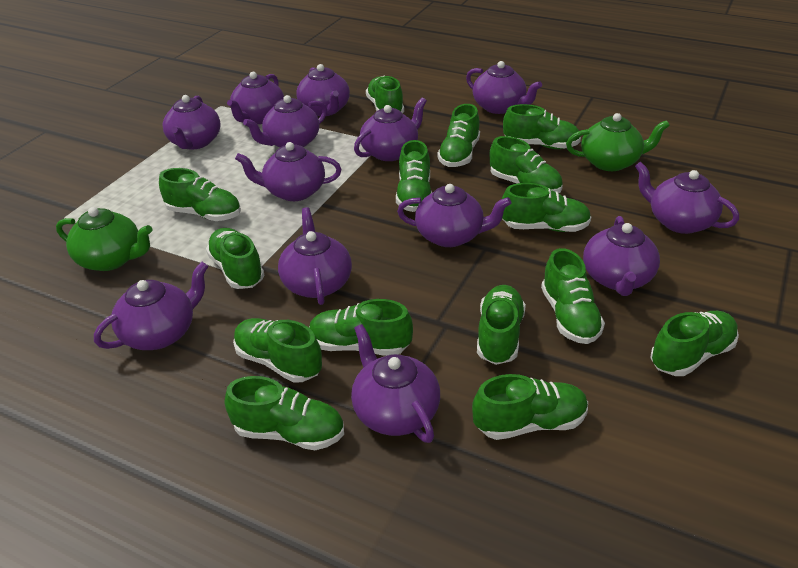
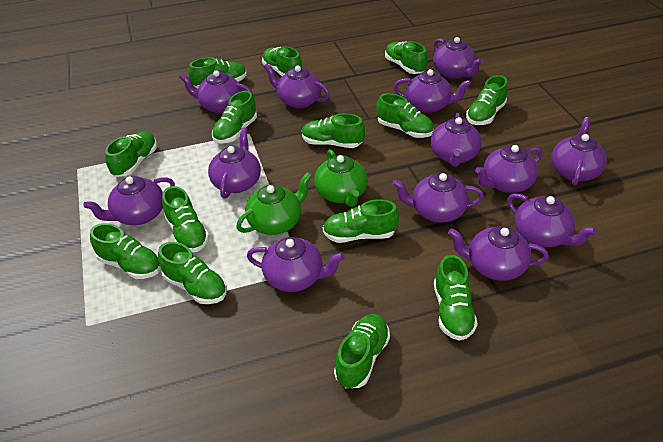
green shoe: 15 -> 14

